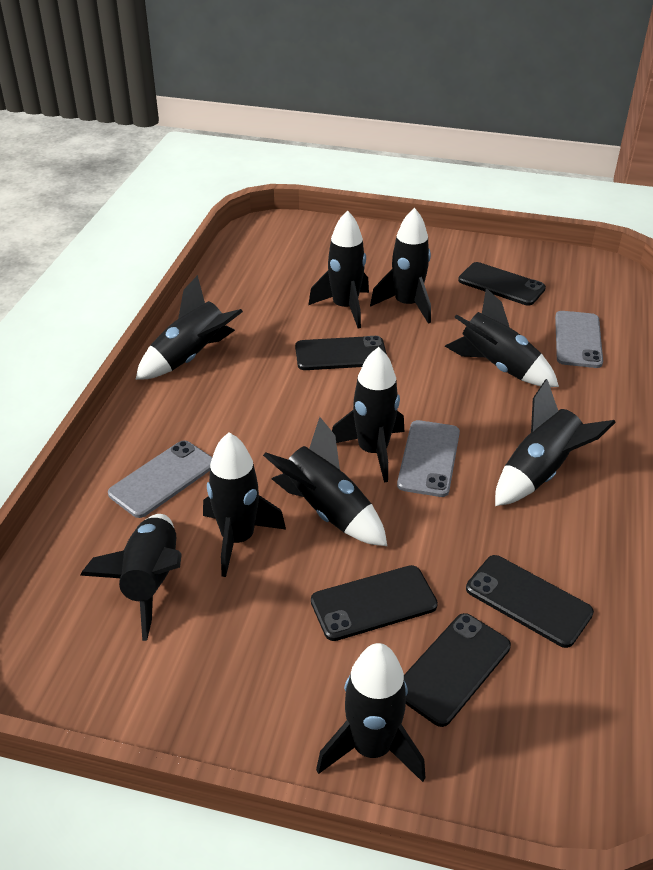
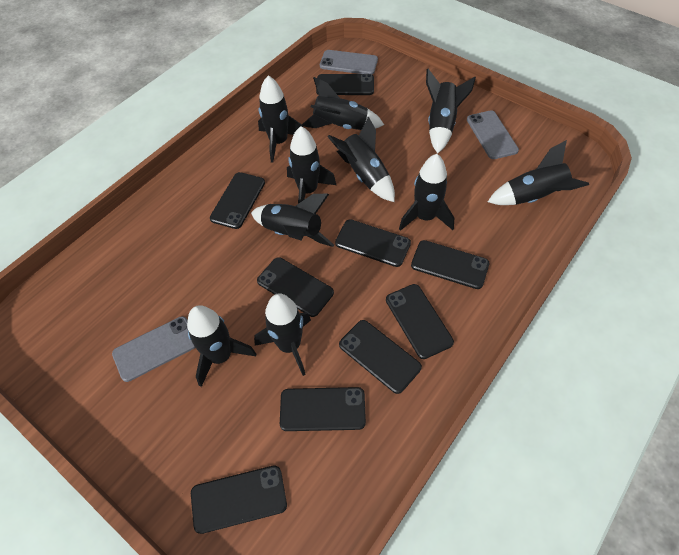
black phone: 5 -> 9

